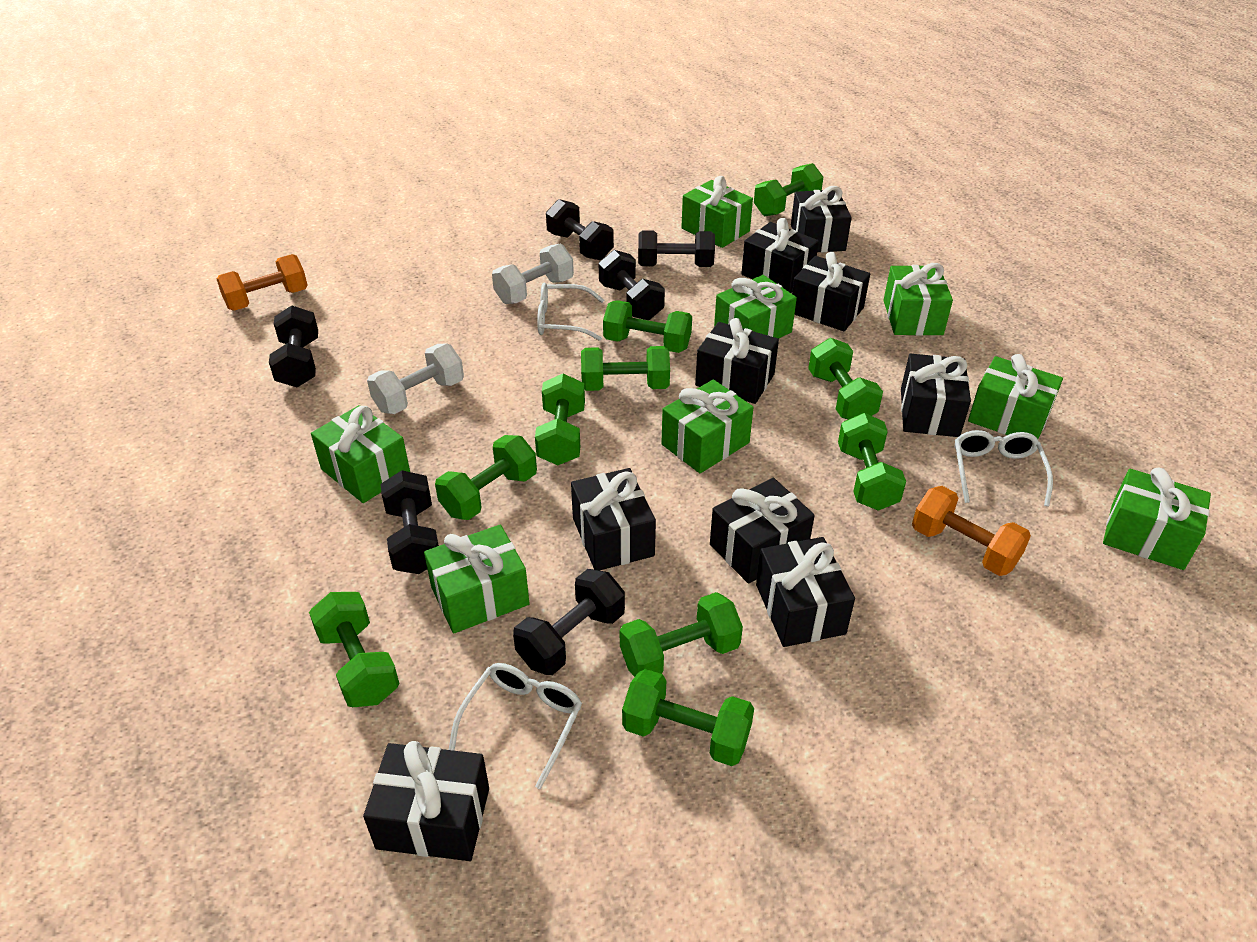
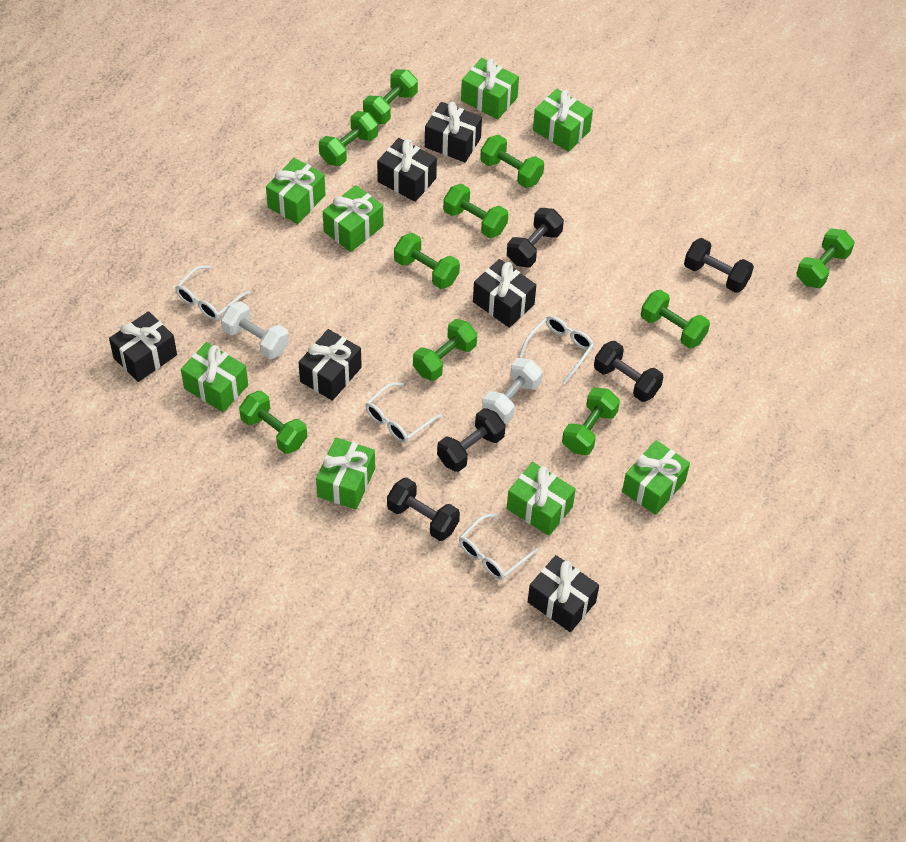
black dumbbell: 6 -> 5
black gift: 9 -> 6
orange dumbbell: 2 -> 0
white glasses: 3 -> 4

